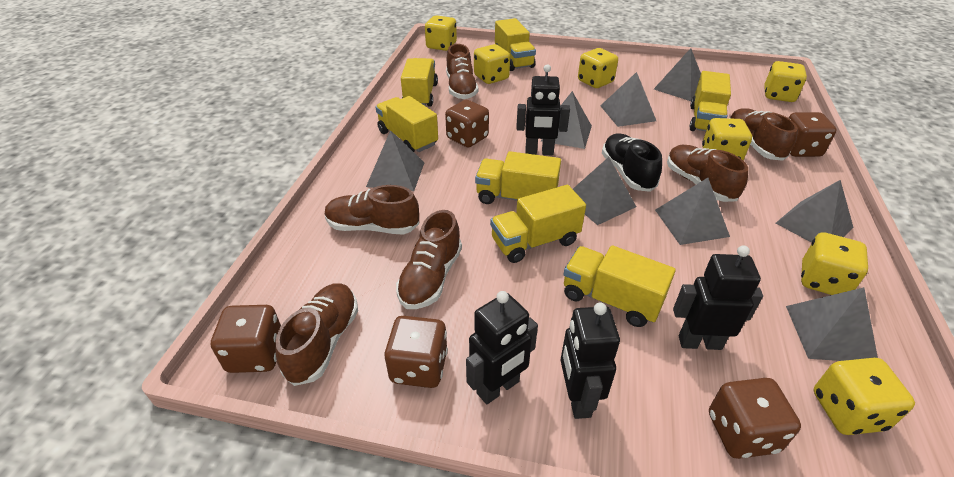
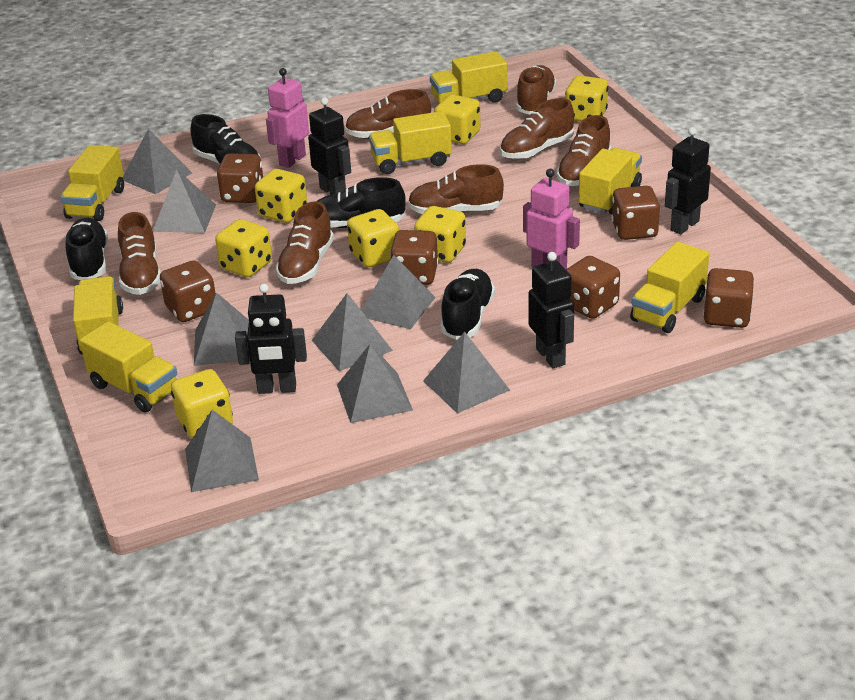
black shoe: 1 -> 4
brown dice: 5 -> 6
brown shoe: 6 -> 7
pink robot: 0 -> 2

